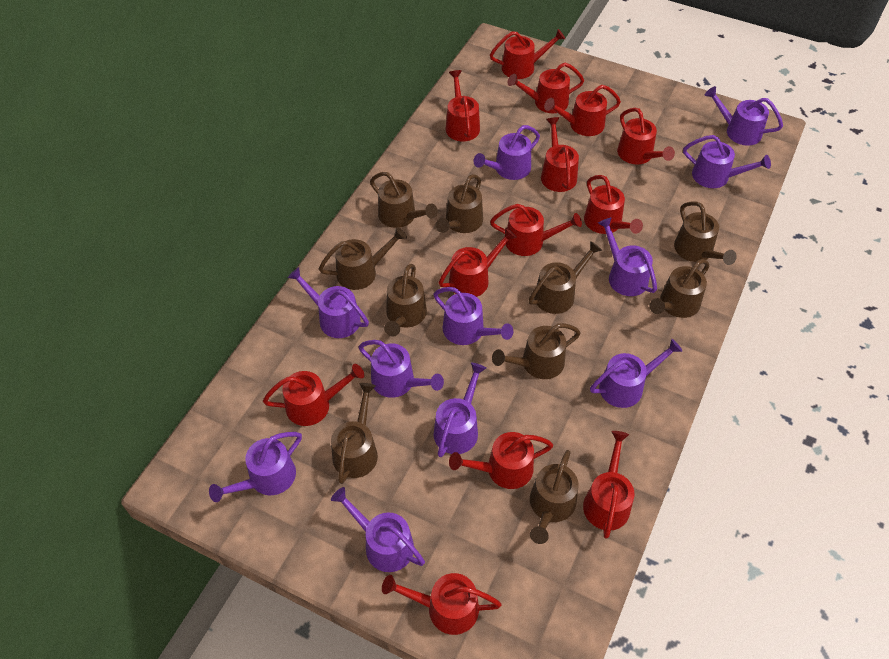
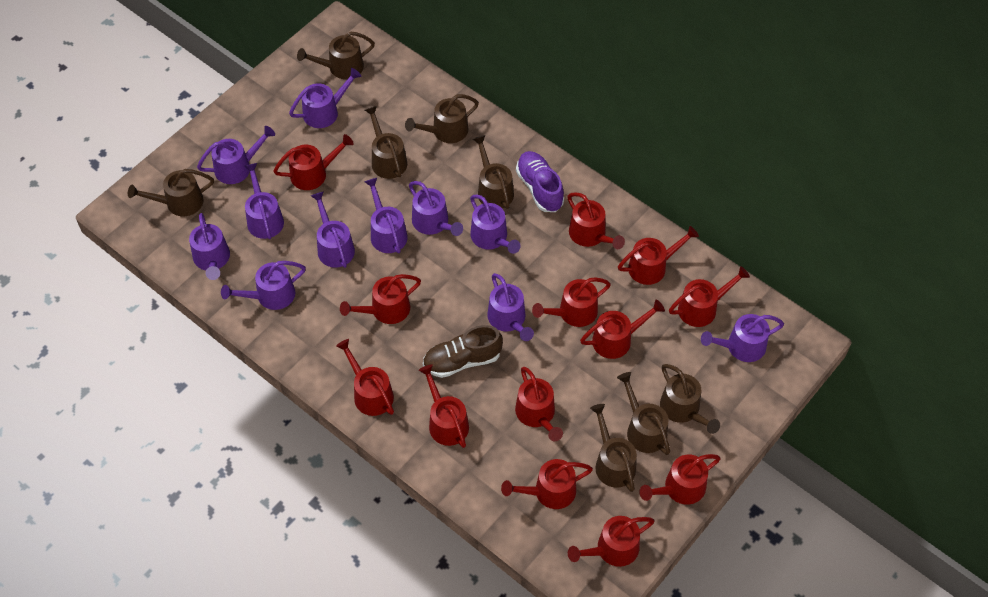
brown shoe: 0 -> 1
brown watering can: 10 -> 8
purple shoe: 0 -> 1

